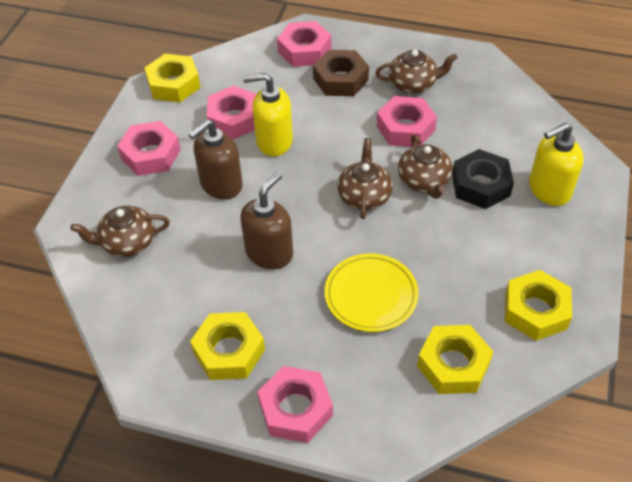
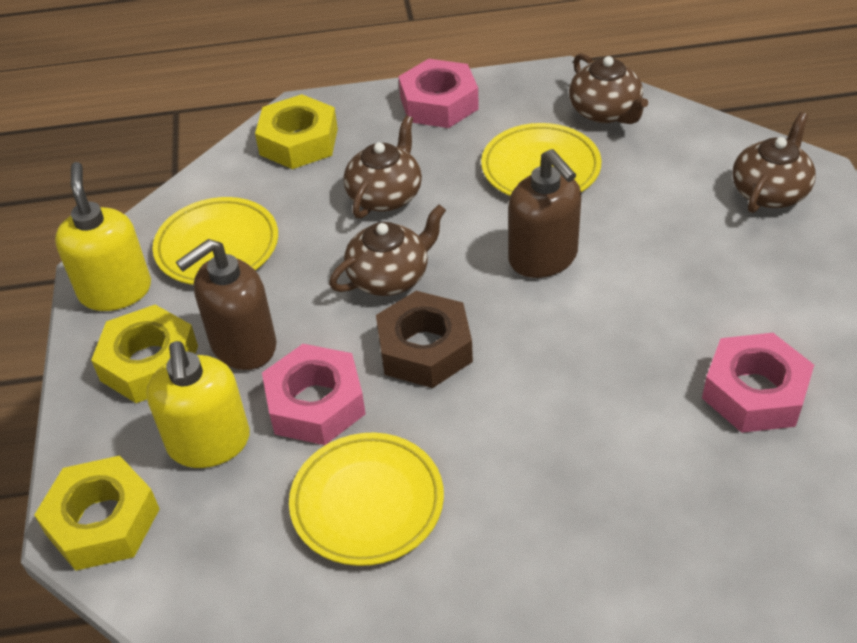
black nut: 1 -> 0
pink nut: 5 -> 3
yellow nut: 4 -> 3
yellow plate: 1 -> 3

